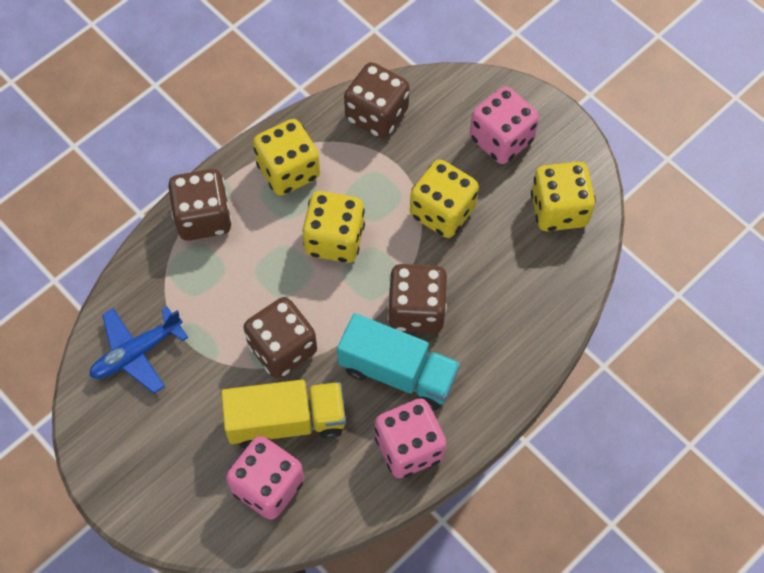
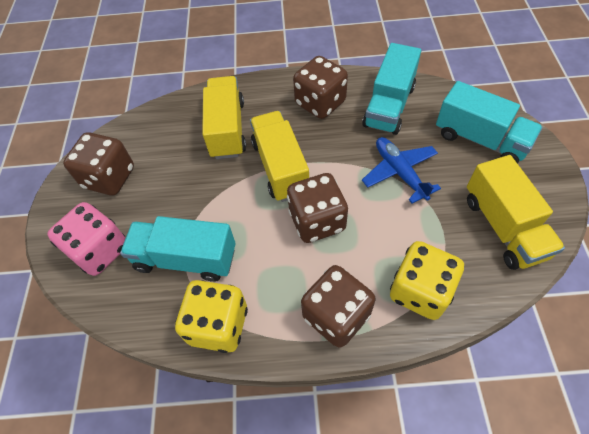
pink dice: 3 -> 1
turquoise truck: 1 -> 3
yellow dice: 4 -> 2
yellow truck: 1 -> 3

